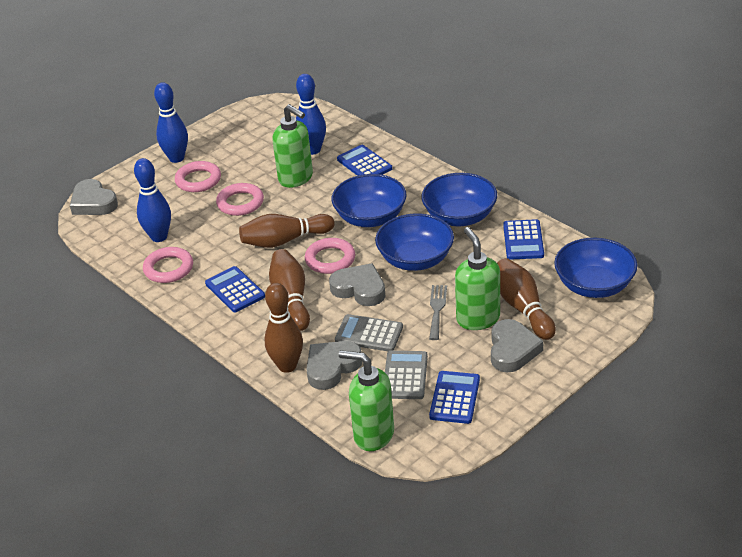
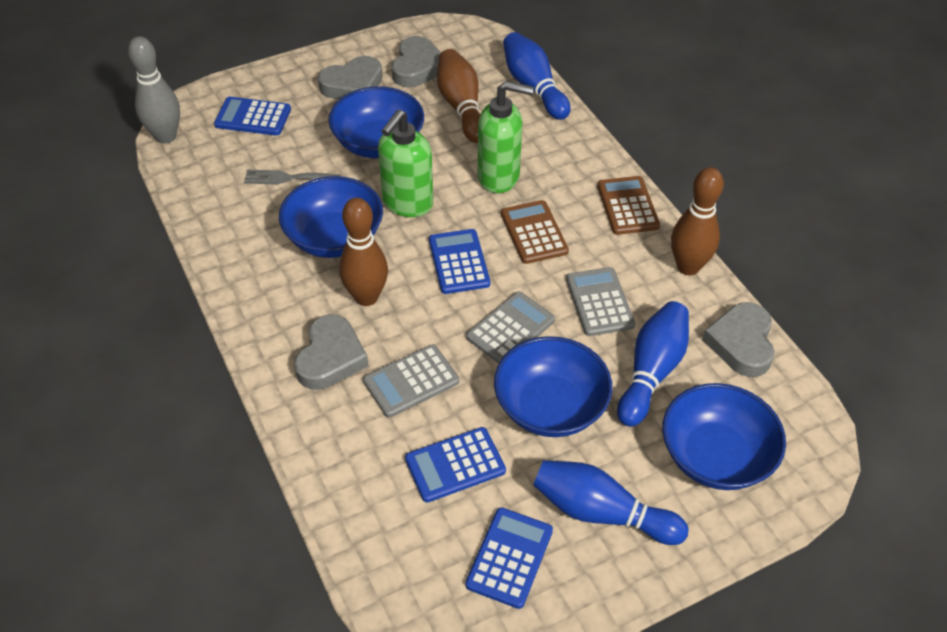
brown bowling pin: 4 -> 3
brown calculator: 0 -> 2
green soap dispenser: 3 -> 2
grey bowling pin: 0 -> 1
grey calculator: 2 -> 3
pink ring: 4 -> 0

